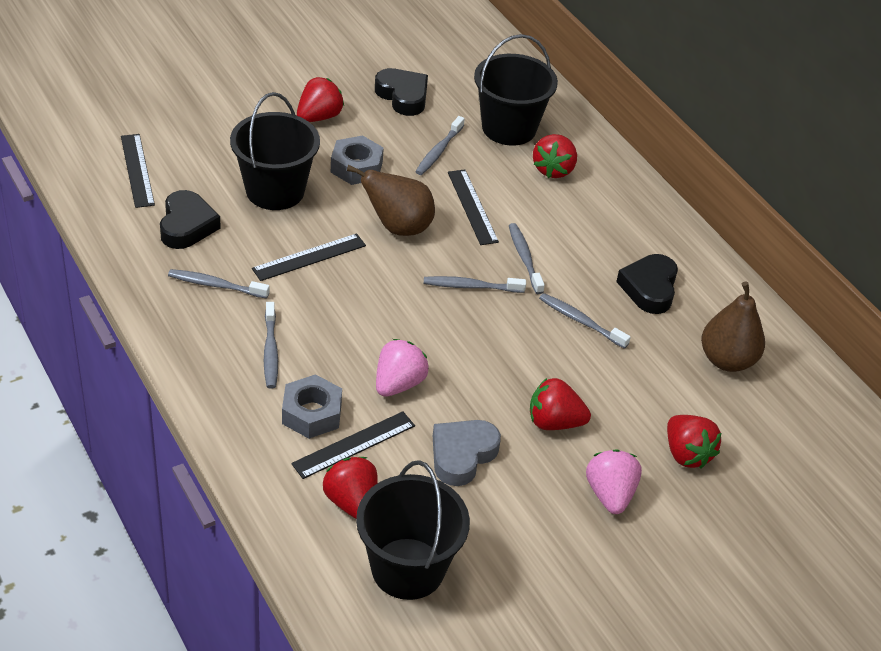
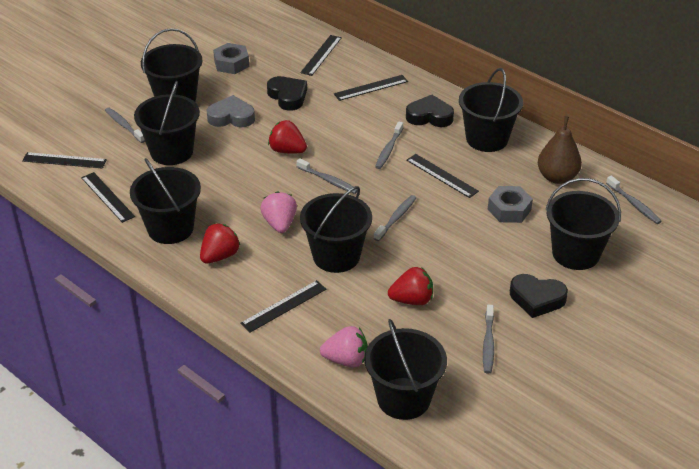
black bucket: 3 -> 7
black ruler: 4 -> 6
brown pear: 2 -> 1
red strawberry: 5 -> 3

